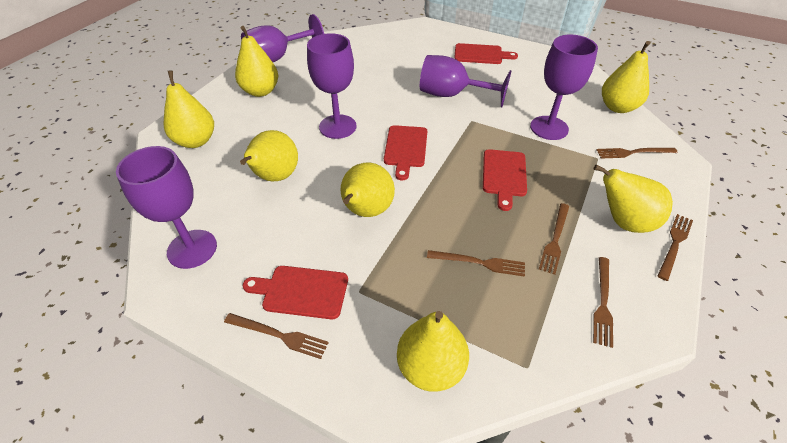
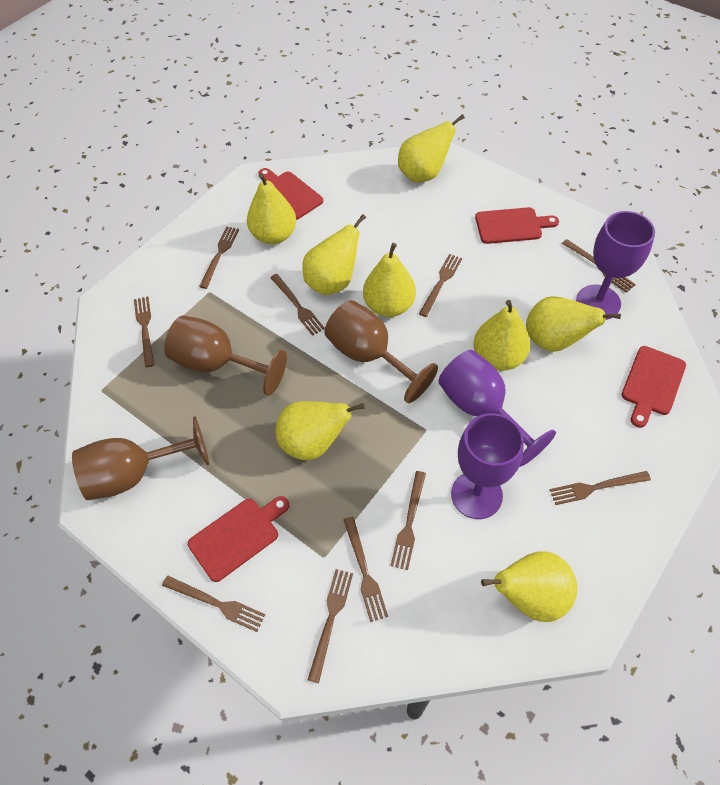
brown fork: 6 -> 10
brown goblet: 0 -> 3
purple goblet: 5 -> 3
yellow pear: 7 -> 8

